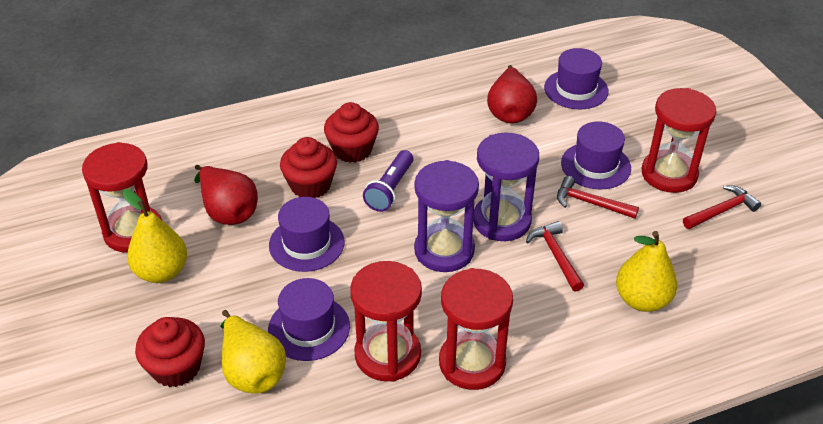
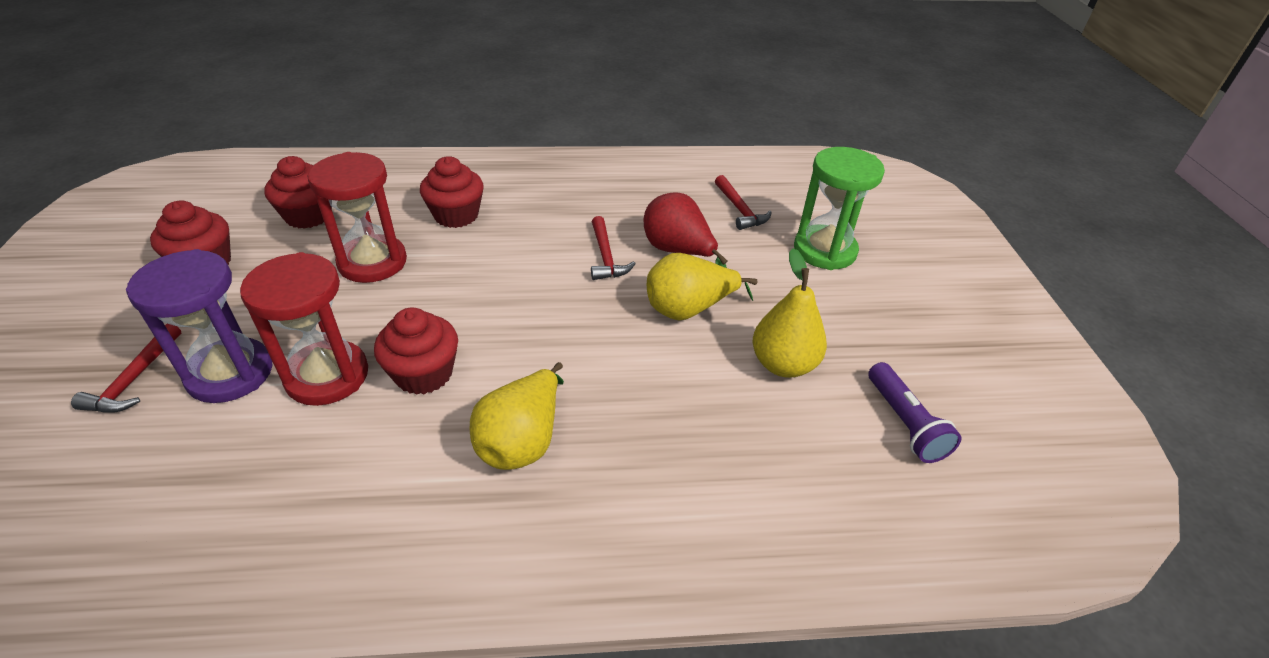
green hourglass: 0 -> 1
purple hat: 4 -> 0
purple hourglass: 2 -> 1
red cupcake: 3 -> 4
red hourglass: 4 -> 2
red pear: 2 -> 1

